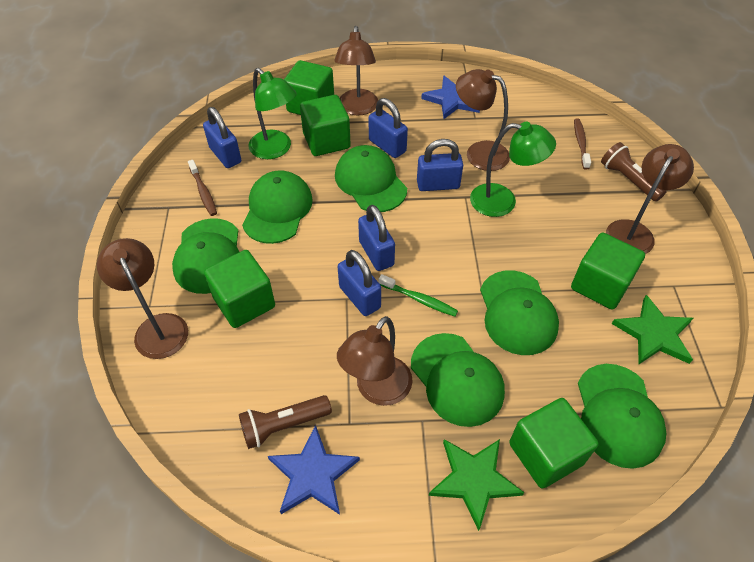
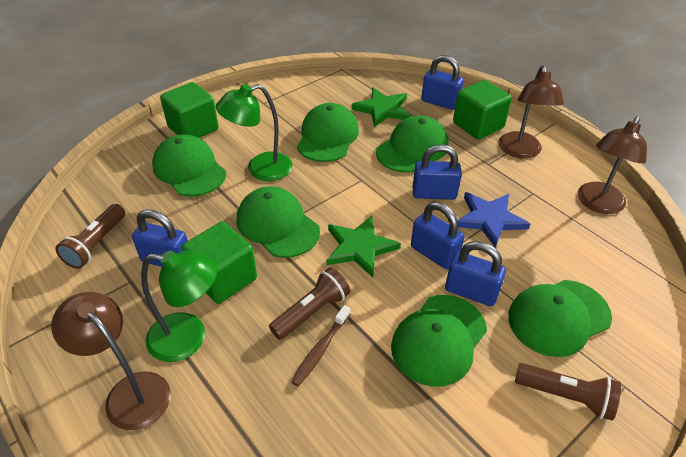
blue star: 2 -> 1
brown flashlight: 2 -> 3
brown lamp: 5 -> 3
brown toothbrush: 2 -> 1
green cube: 5 -> 3
green toothbrush: 1 -> 0

